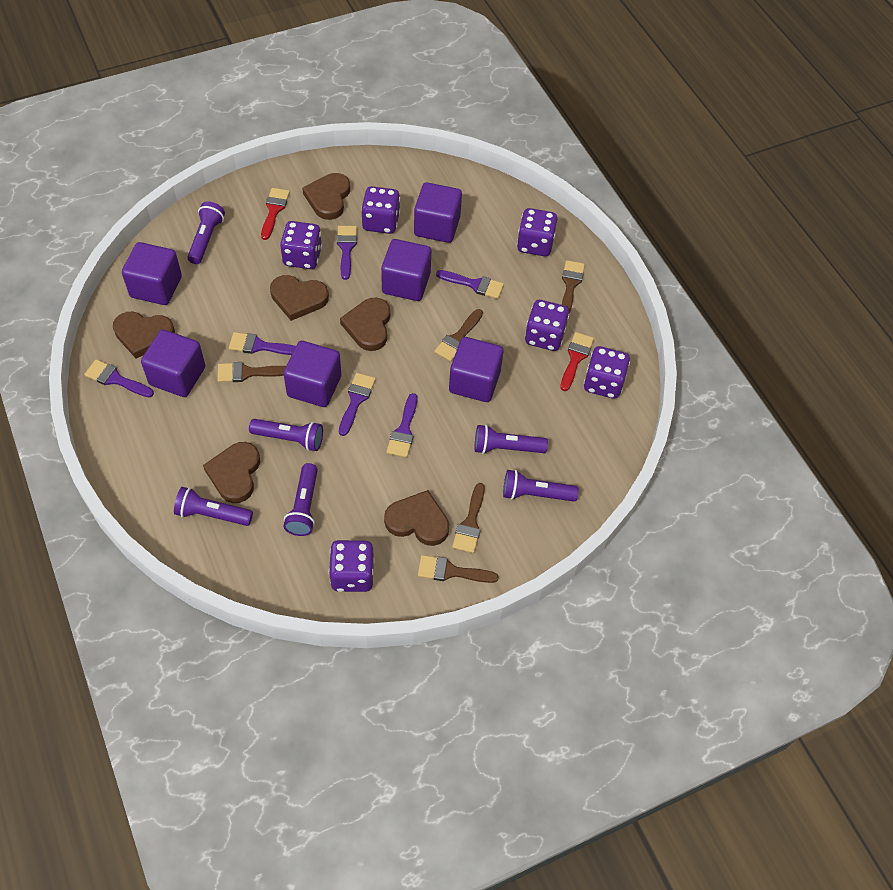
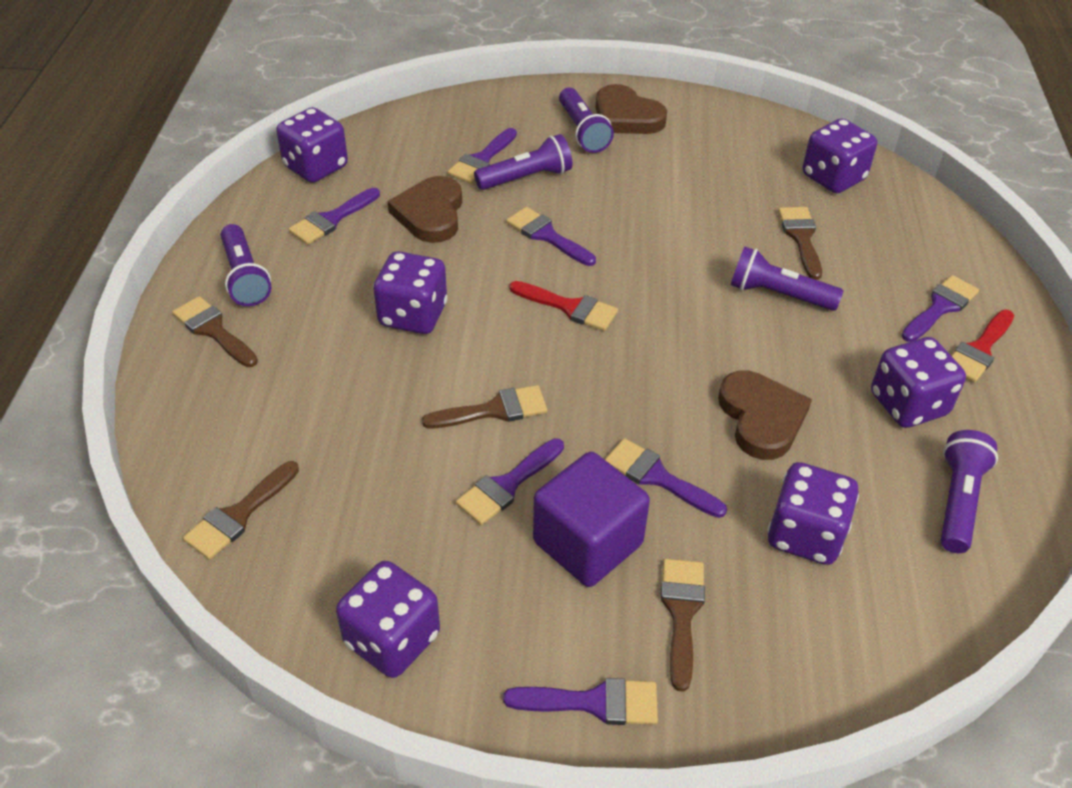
brown heart: 6 -> 3
purple brush: 6 -> 7
purple cube: 6 -> 1
purple flashlight: 6 -> 5

